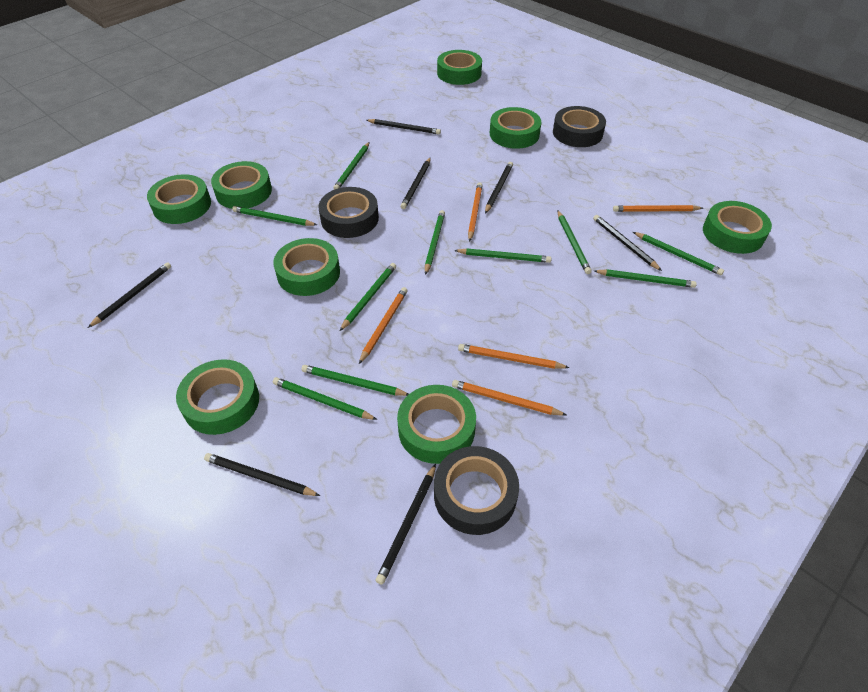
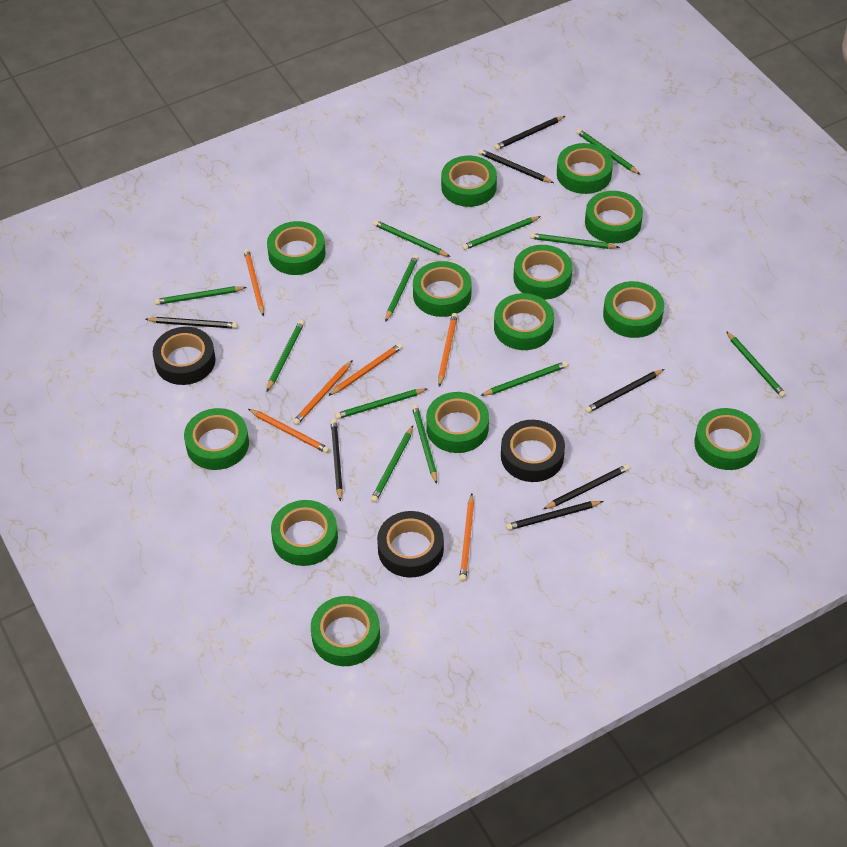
green pencil: 10 -> 12
green tape: 8 -> 13
orange pencil: 5 -> 6

